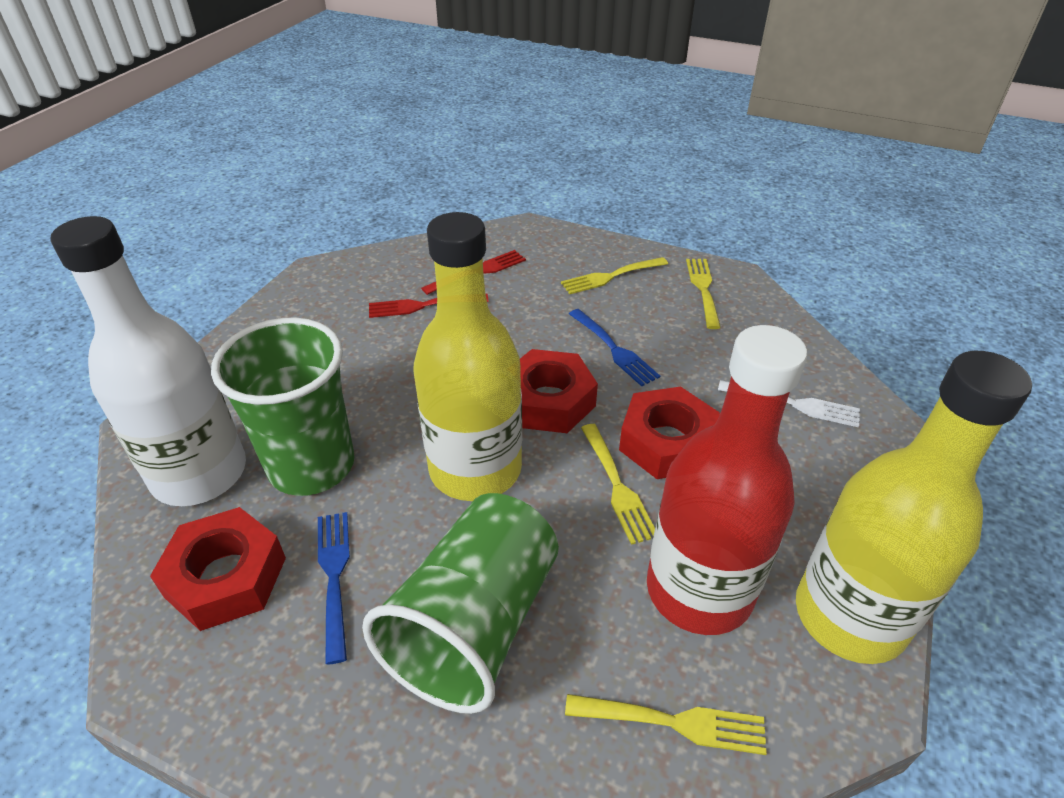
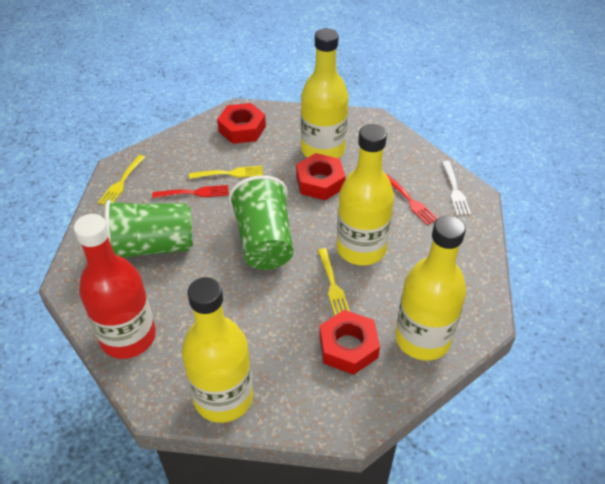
blue fork: 2 -> 0
white bottle: 1 -> 0
yellow bottle: 2 -> 4
yellow fork: 4 -> 3

